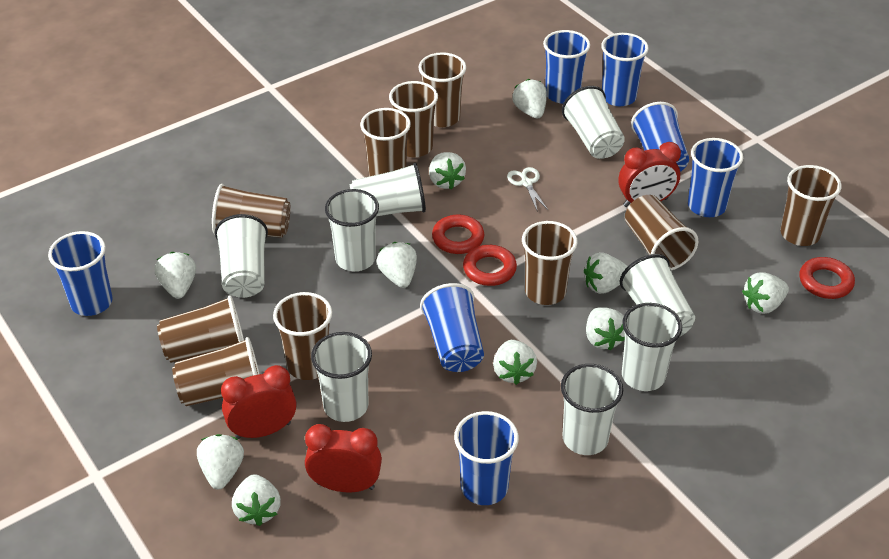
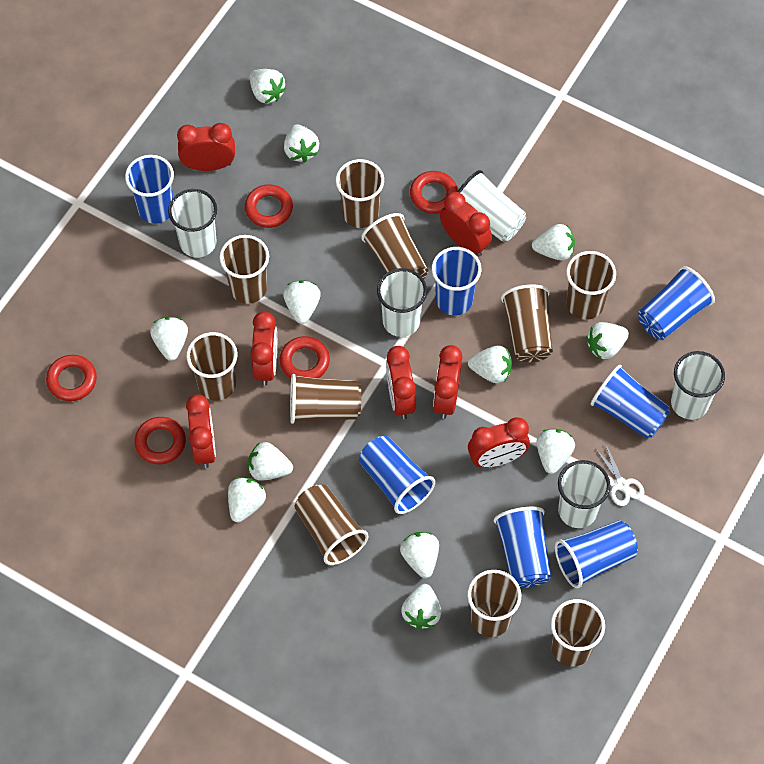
red clock: 3 -> 7
red ring: 3 -> 5
white cup: 8 -> 5
white strawberry: 10 -> 12

